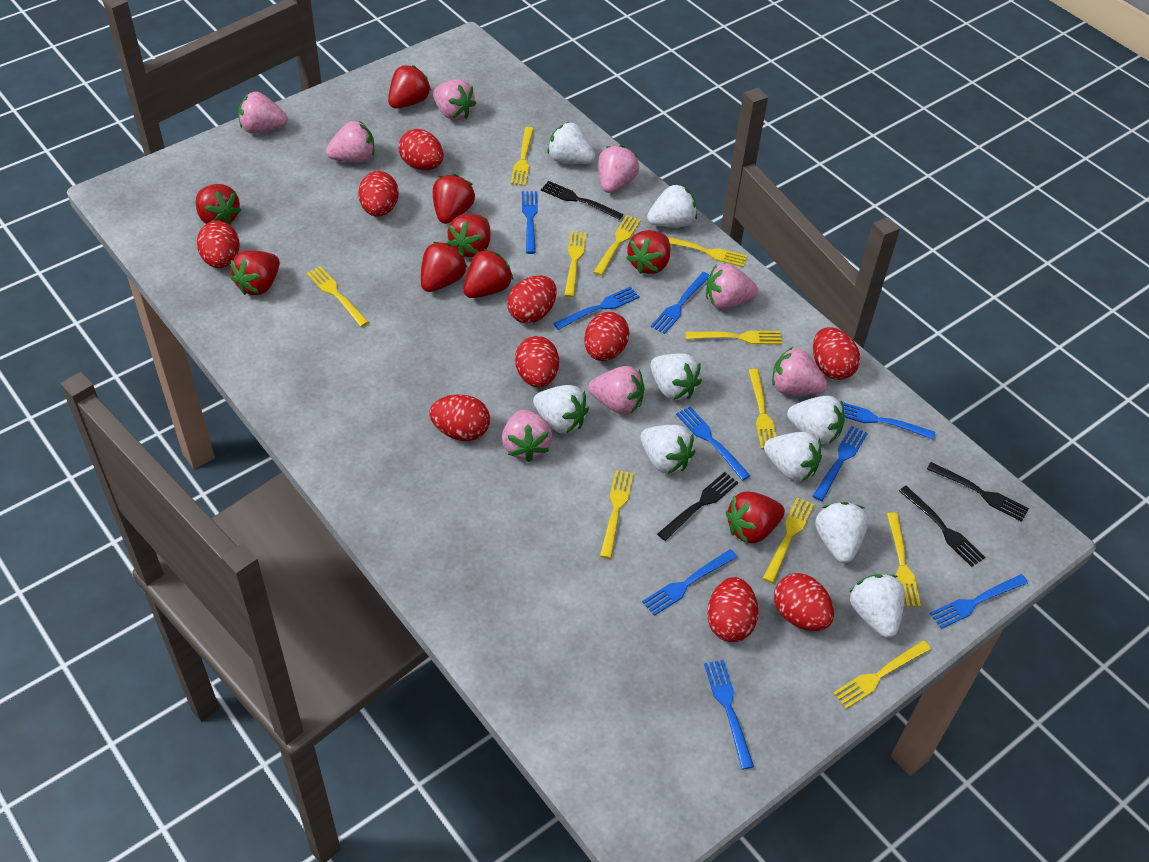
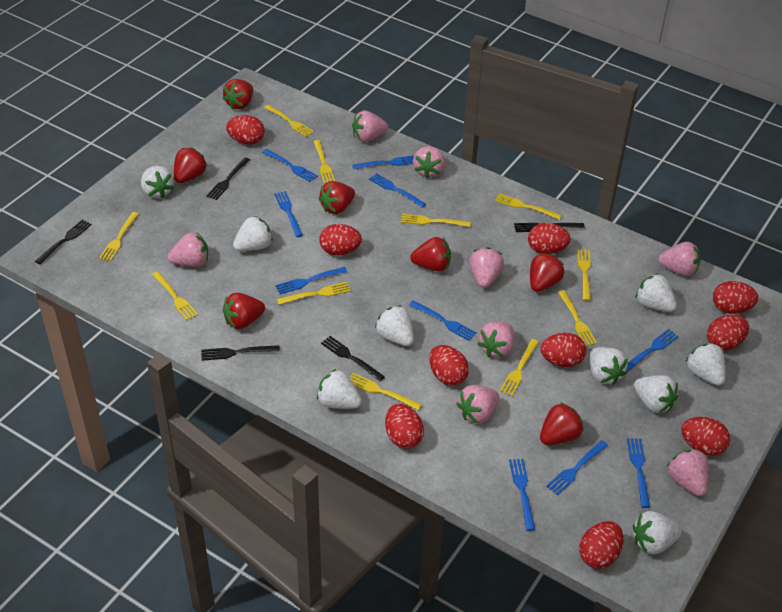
black fork: 4 -> 5
blue fork: 9 -> 10
red strawberry: 9 -> 7

